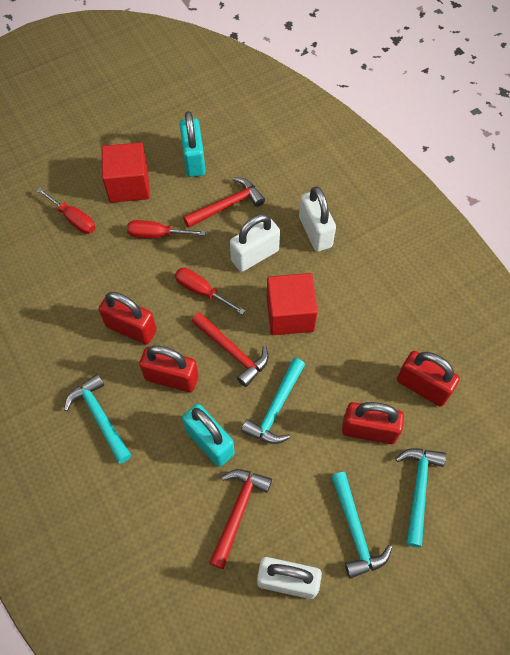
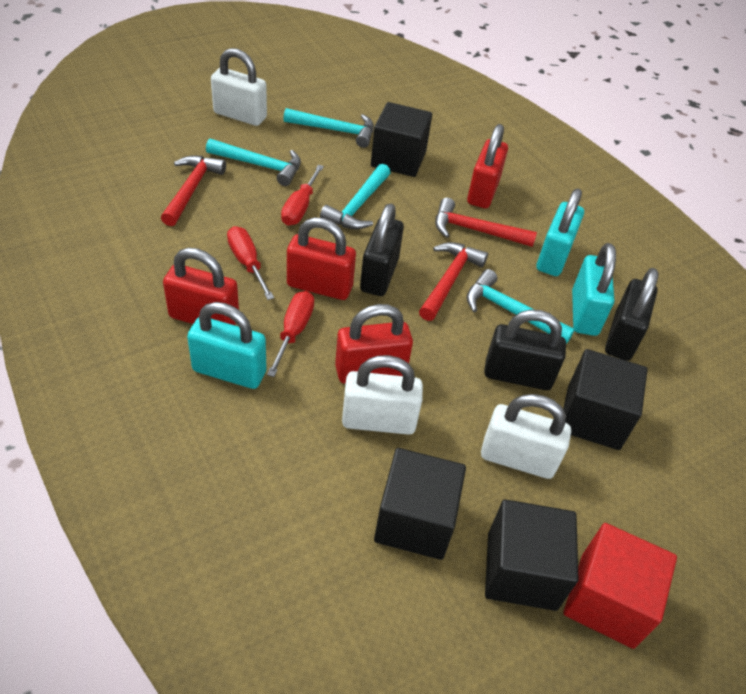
black cube: 0 -> 4
black padlock: 0 -> 3
red cube: 2 -> 1
turquoise padlock: 2 -> 3

